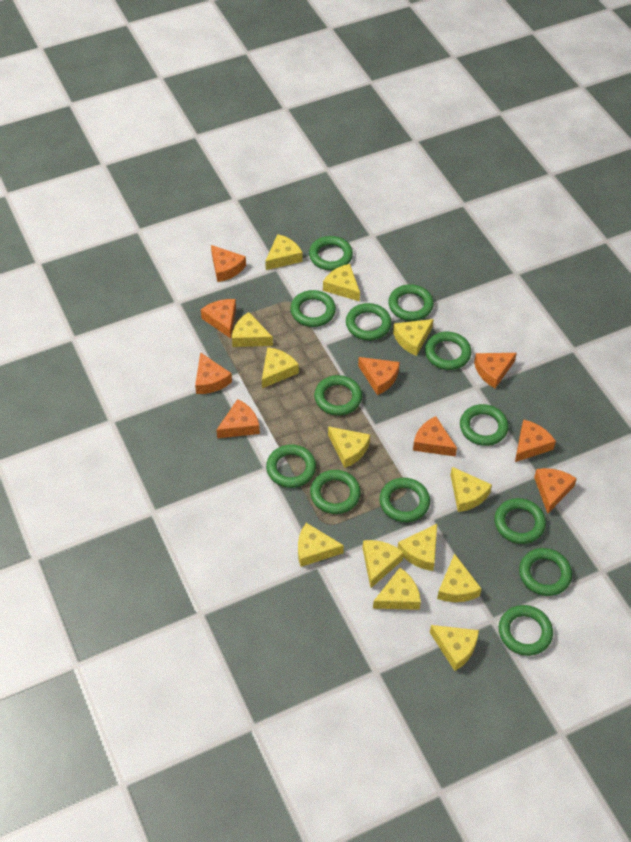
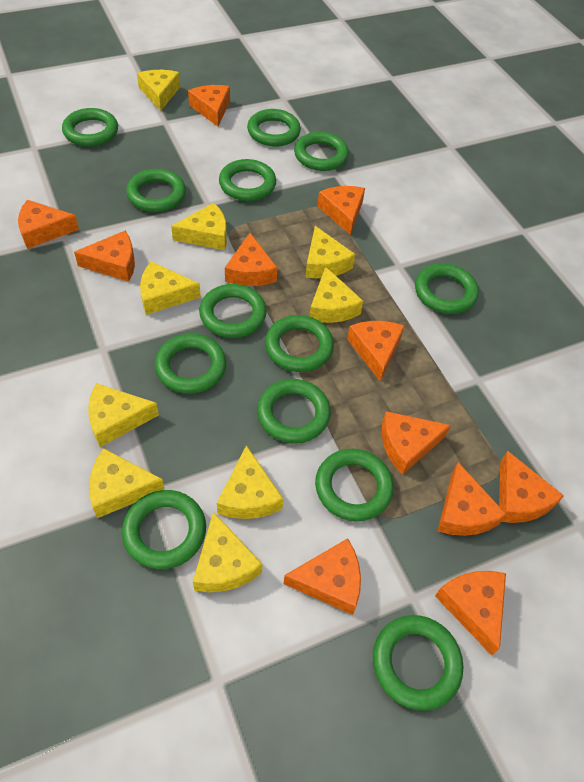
orange cheese: 9 -> 11
yellow cheese: 13 -> 9

